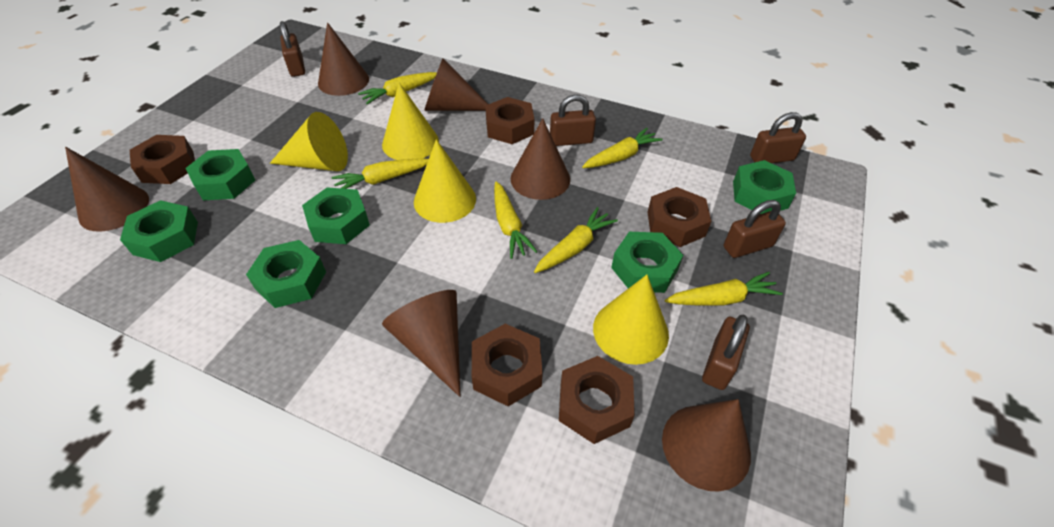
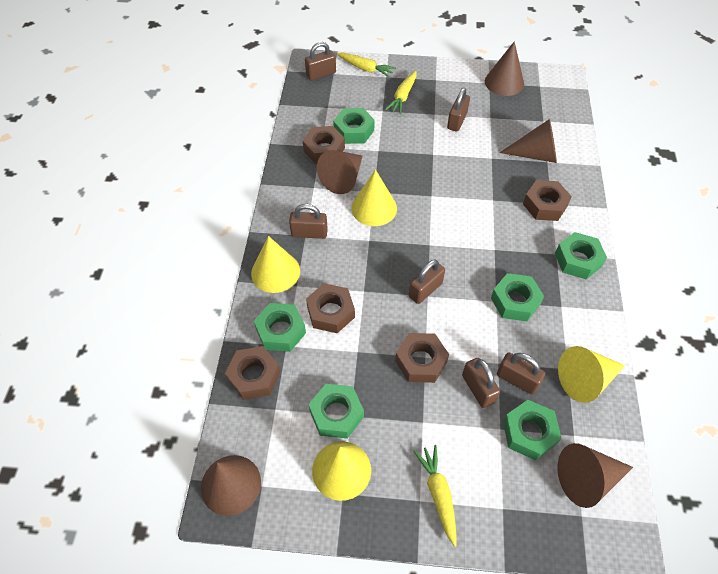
brown cone: 6 -> 5
brown padlock: 5 -> 6
yellow carrot: 6 -> 3

